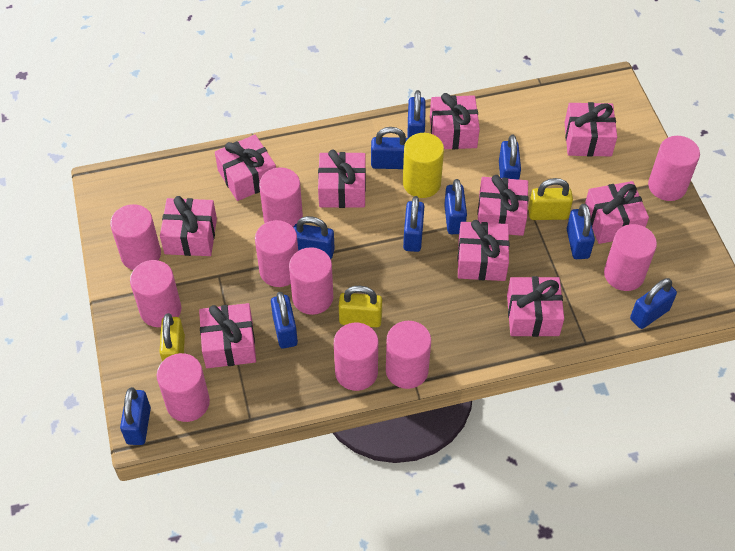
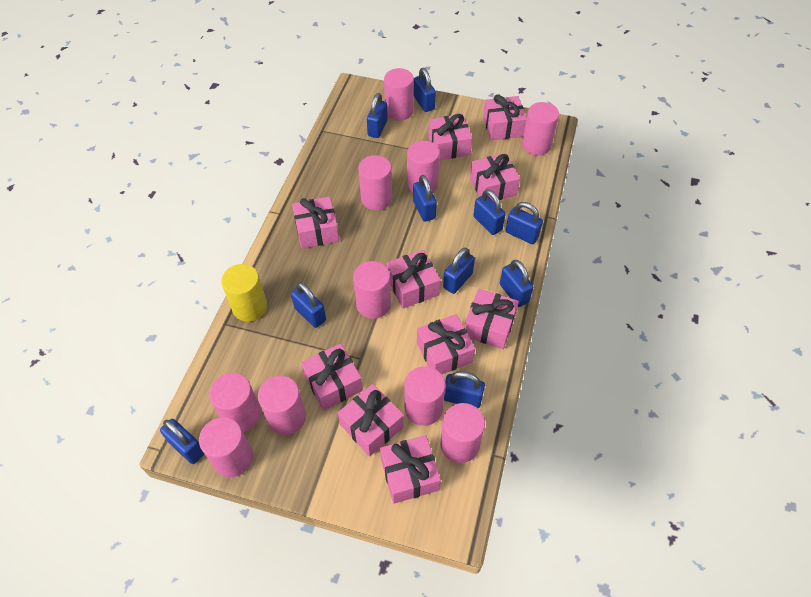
yellow padlock: 3 -> 0

